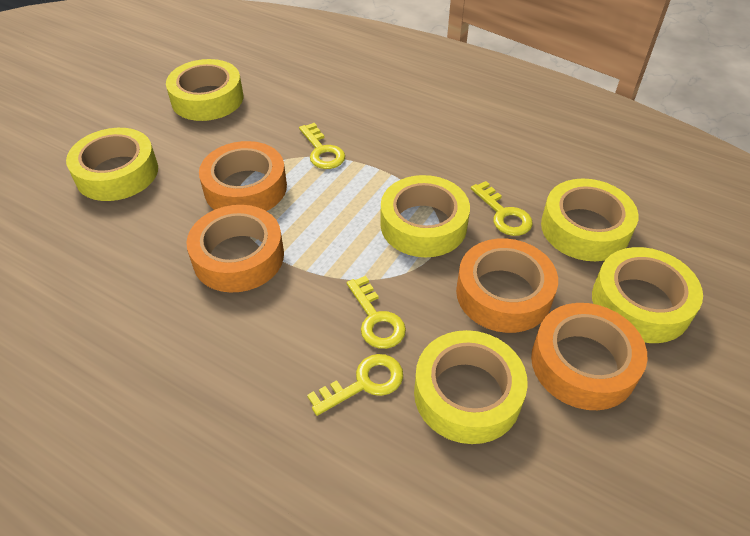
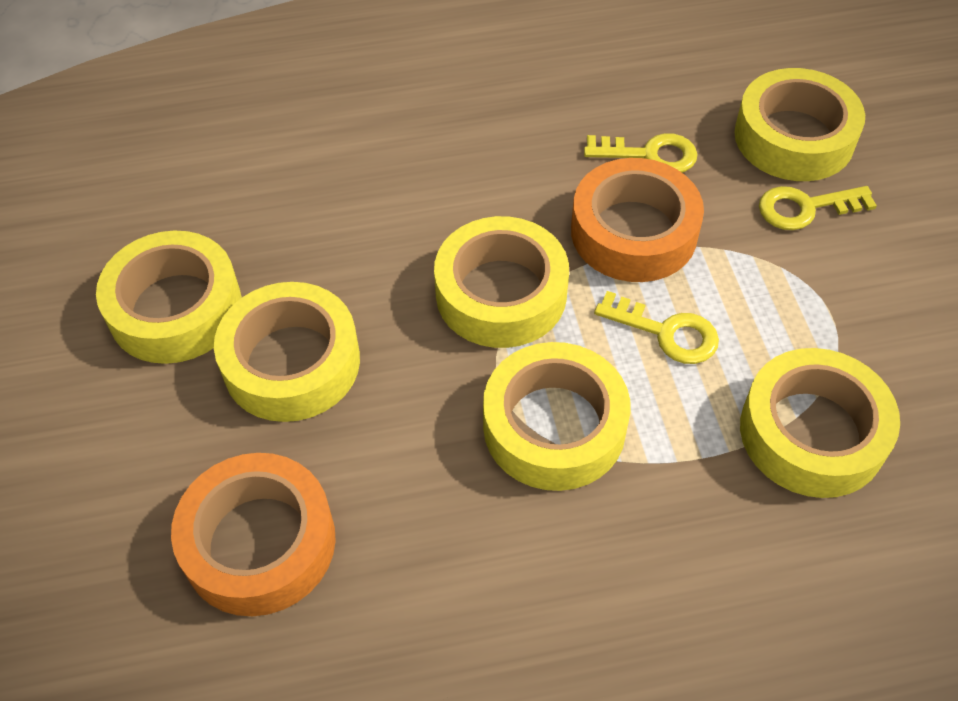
orange tape: 4 -> 2
yellow key: 4 -> 3

